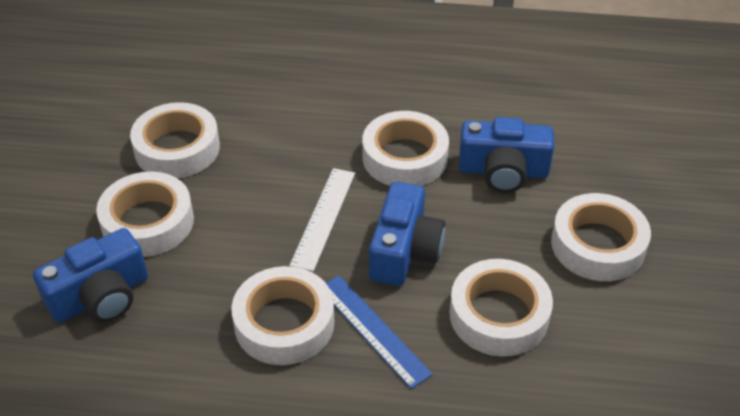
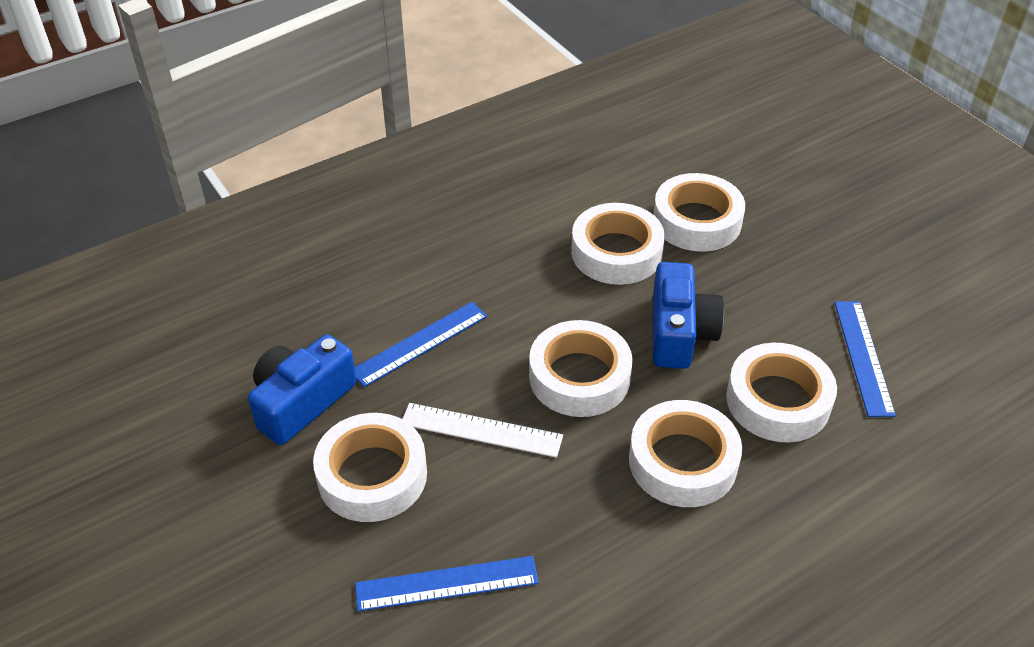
blue camera: 3 -> 2
blue ruler: 1 -> 3

